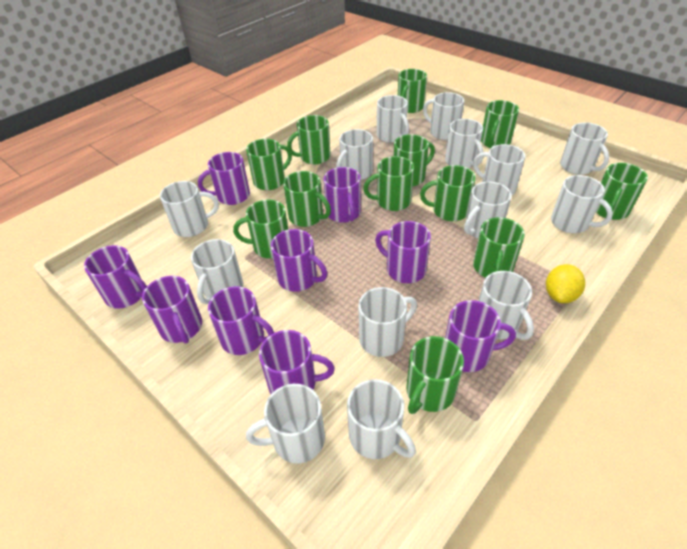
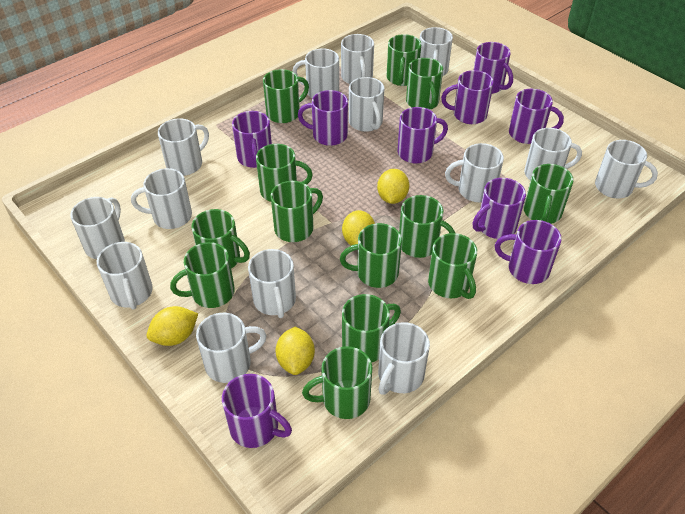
green mug: 12 -> 13
yellow lemon: 1 -> 4

